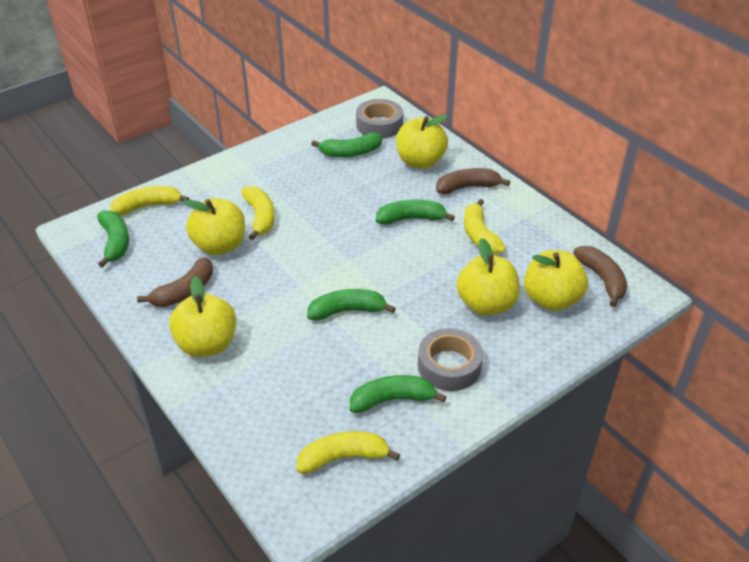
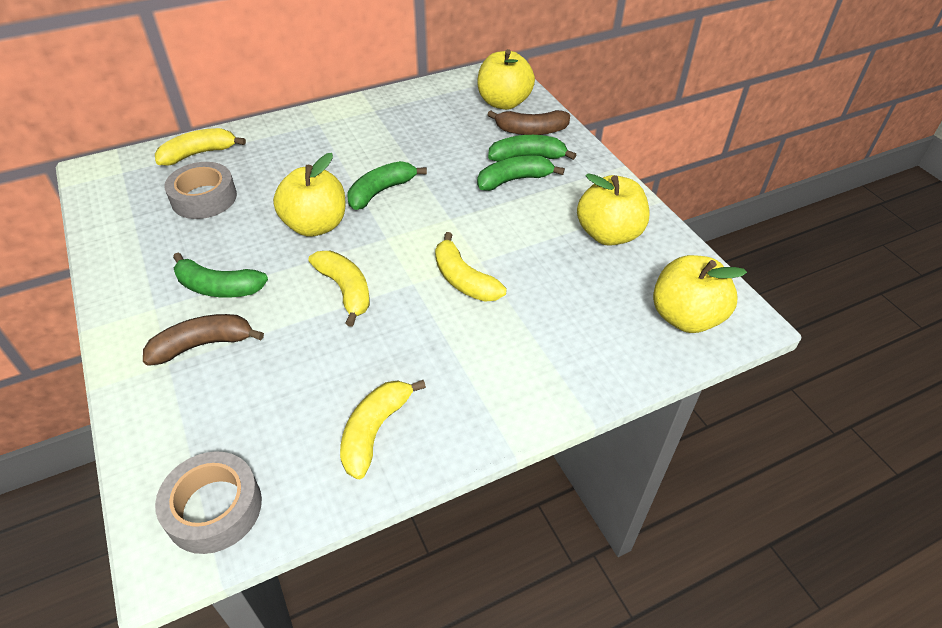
brown banana: 3 -> 2
green banana: 5 -> 4
yellow apple: 5 -> 4

